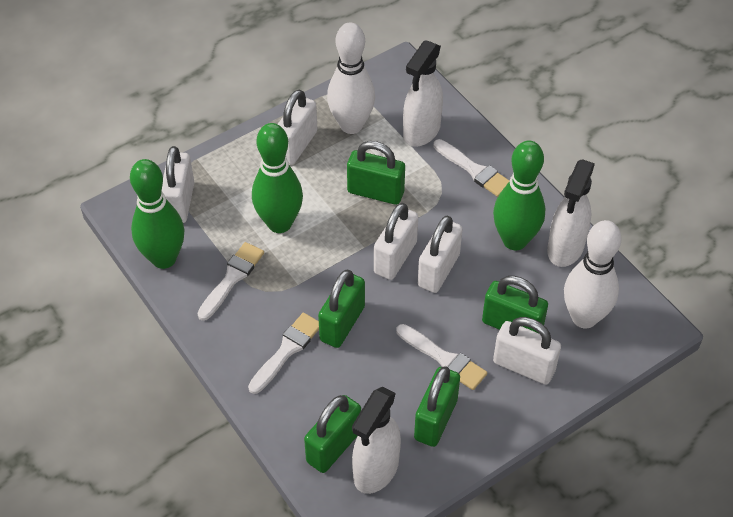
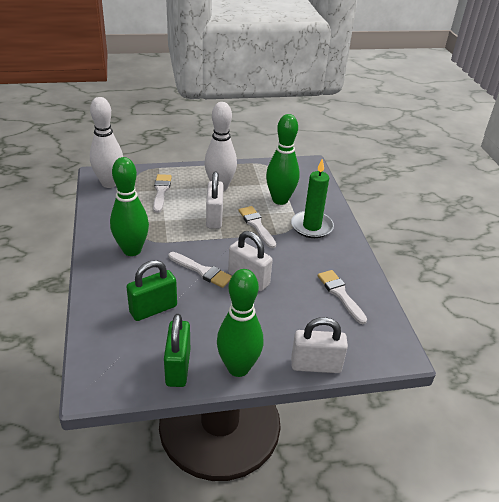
green candle: 0 -> 1
green padlock: 5 -> 2
white padlock: 5 -> 3
white spray bottle: 3 -> 0

